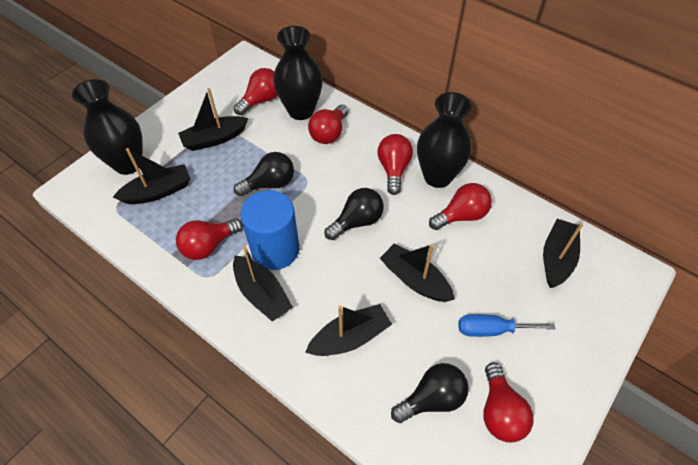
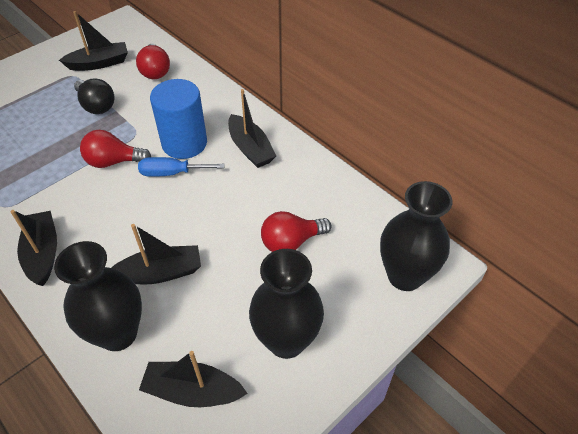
black boat: 6 -> 5
black light bulb: 3 -> 1
red light bulb: 6 -> 3

